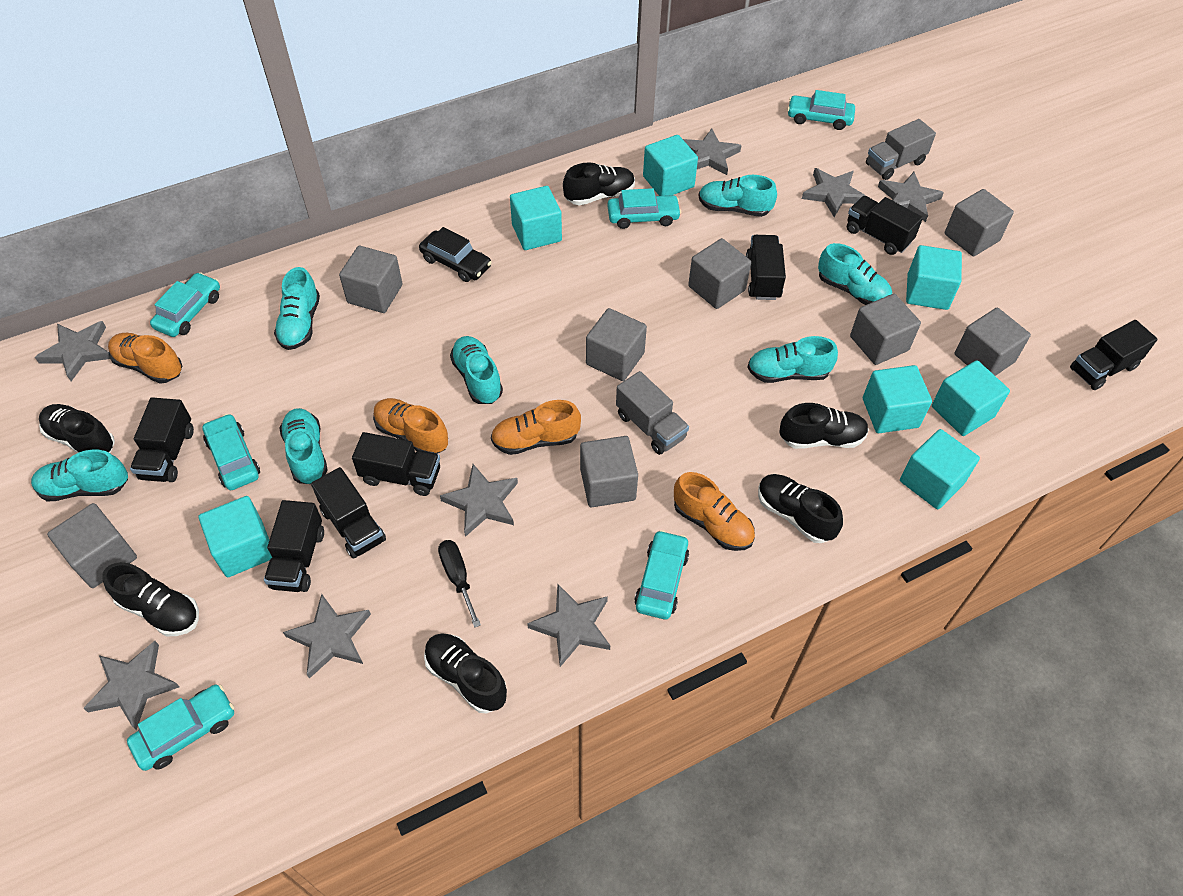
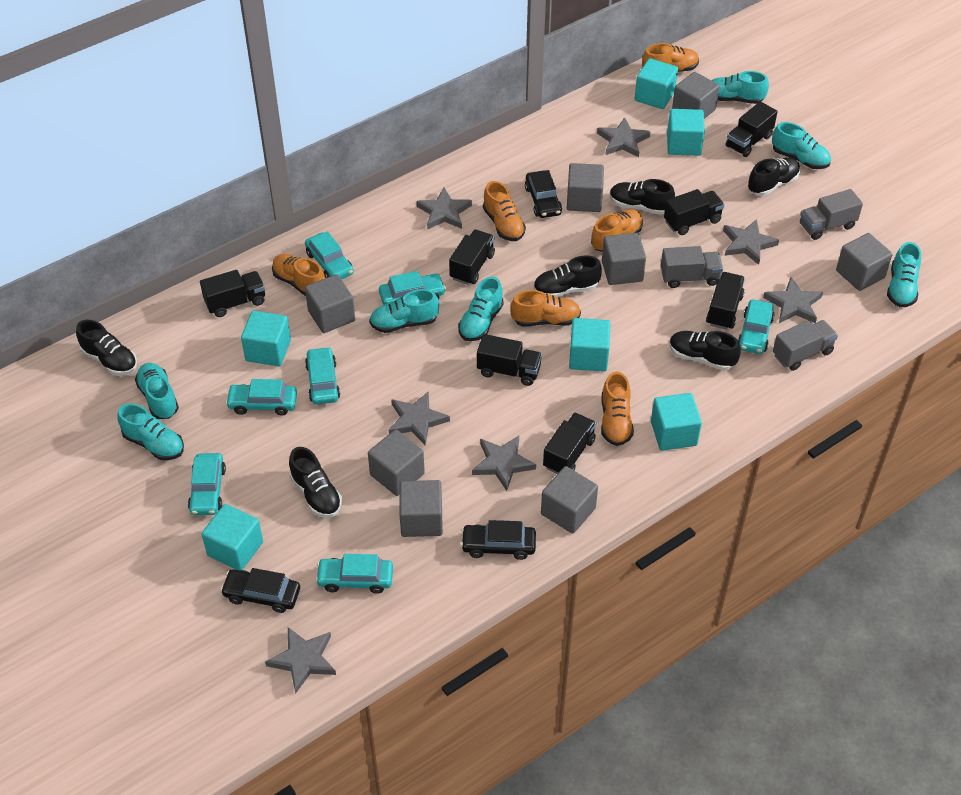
black car: 1 -> 3
black screwdriver: 1 -> 0
grey star: 8 -> 7
grey truck: 2 -> 3
orange shoe: 4 -> 6
turquoise car: 6 -> 7
turquoise cube: 7 -> 6

